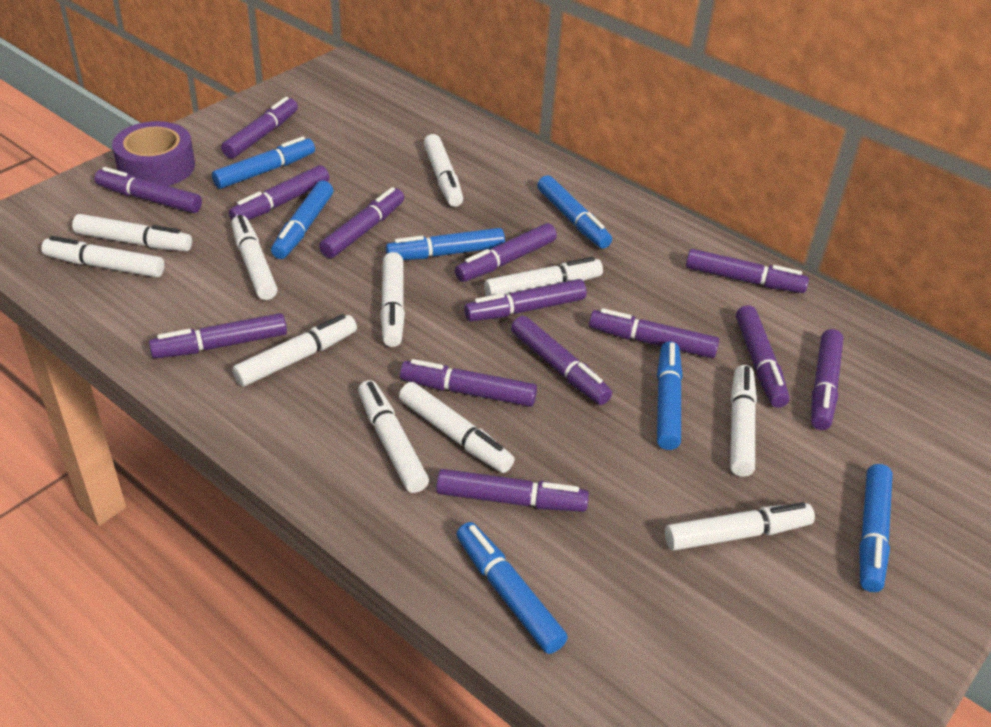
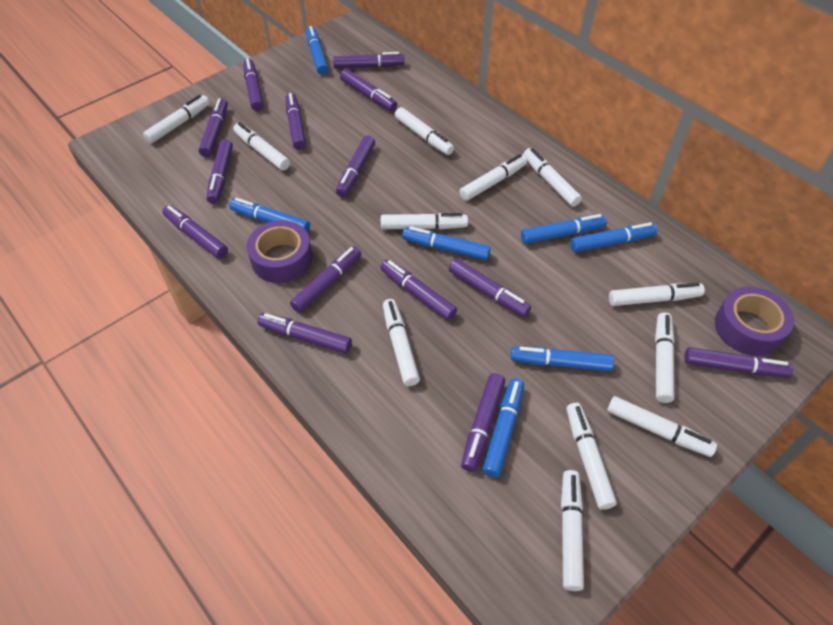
purple tape: 1 -> 2
white marker: 11 -> 12

